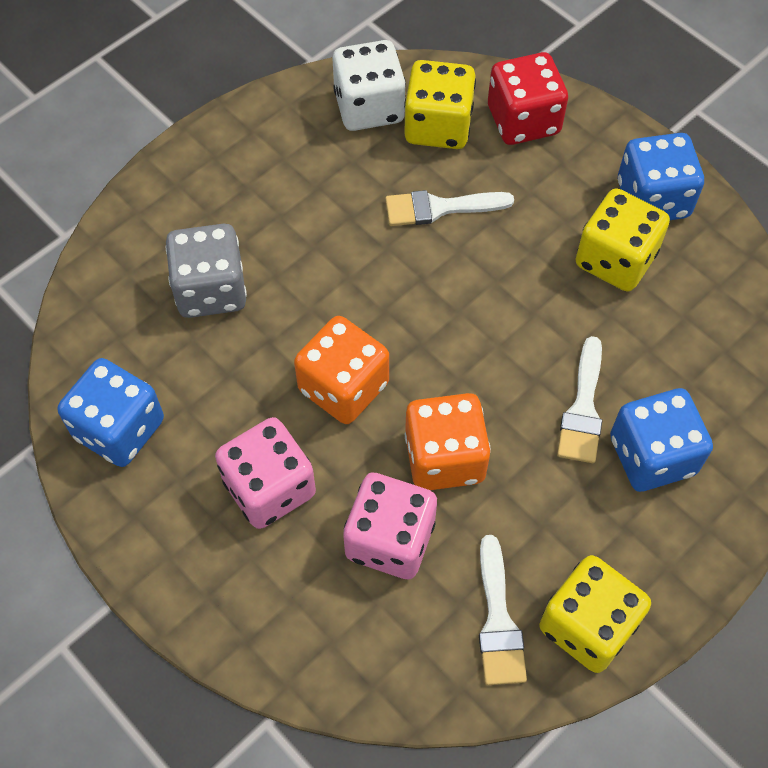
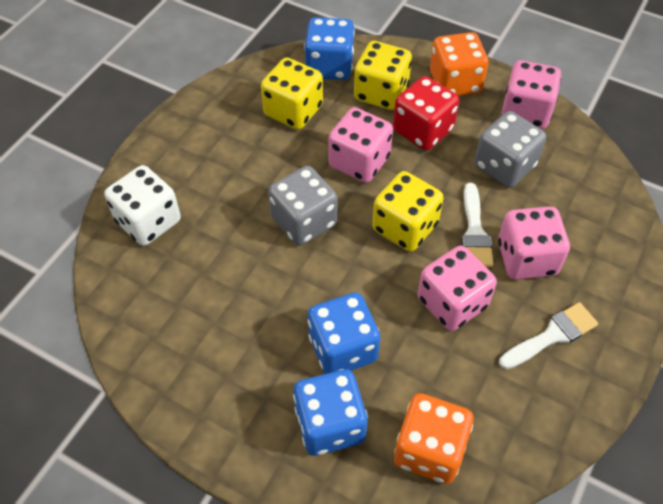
grey dice: 1 -> 2
pink dice: 2 -> 4
white brush: 3 -> 2

